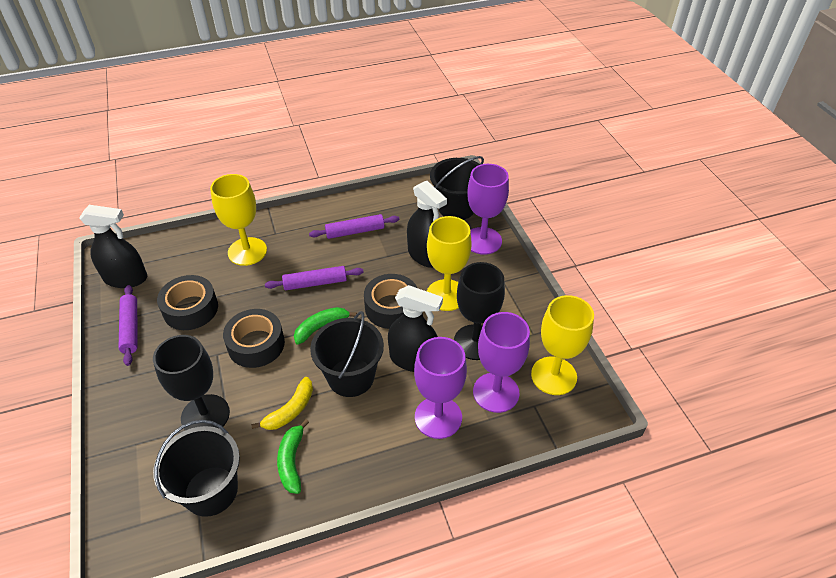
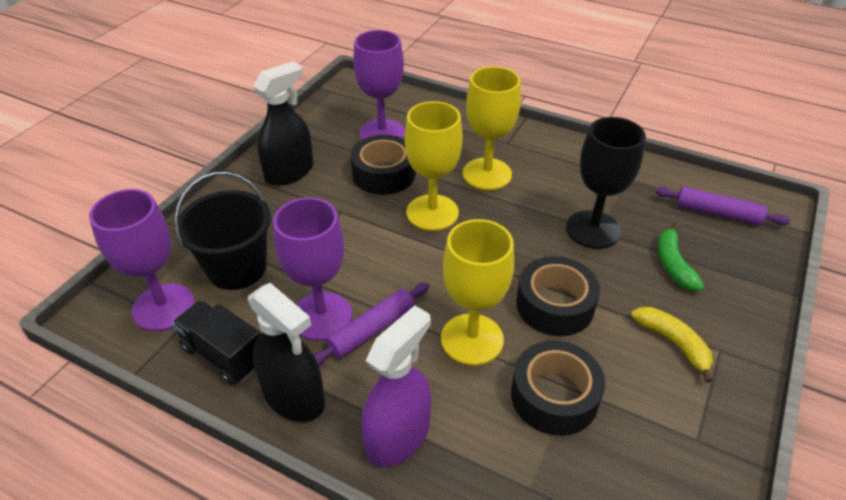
black bucket: 3 -> 1
black goblet: 2 -> 1
black spray bottle: 3 -> 2
black truck: 0 -> 1
green banana: 2 -> 1
purple rolling pin: 3 -> 2
purple spray bottle: 0 -> 1

